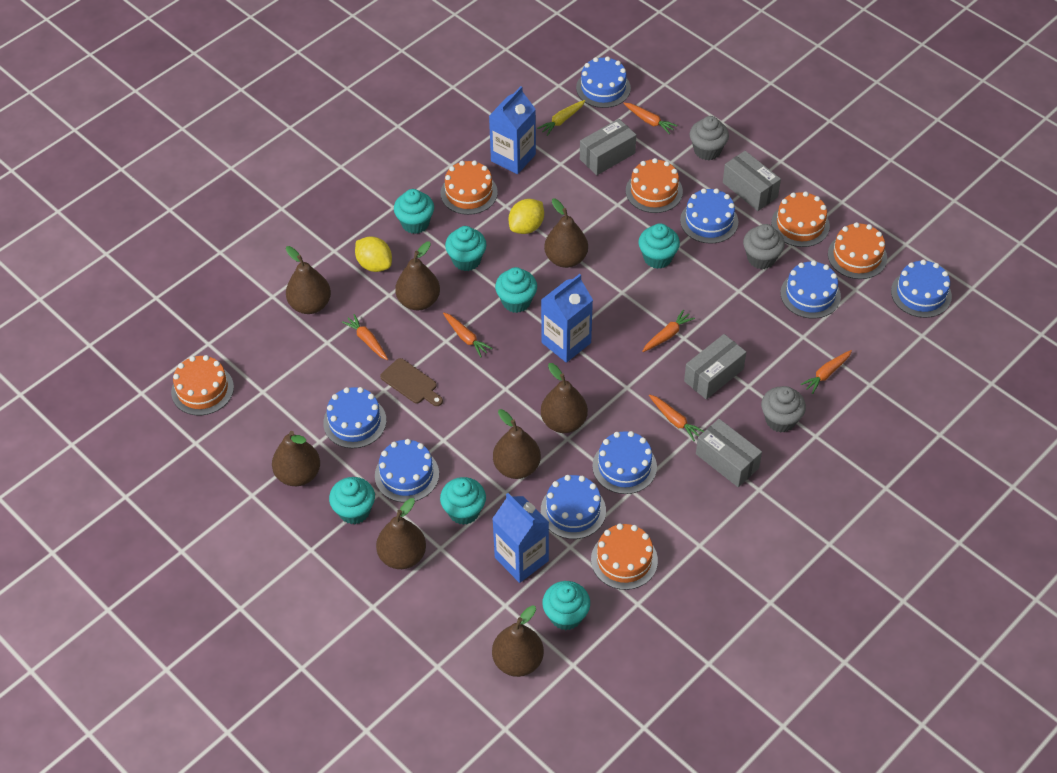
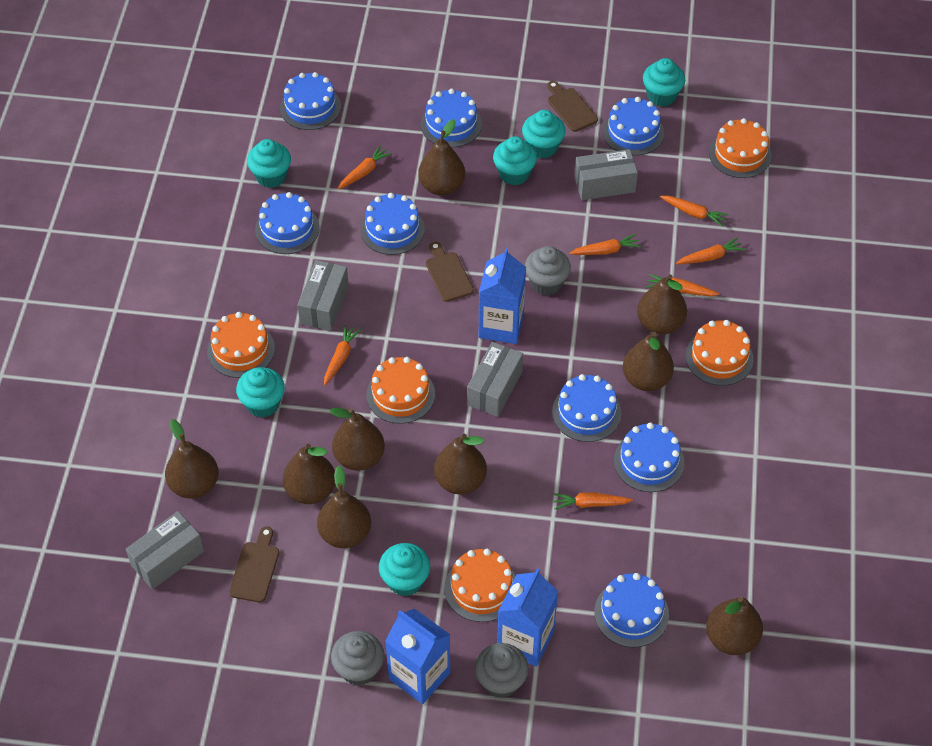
brown cutting board: 1 -> 3
brown pear: 8 -> 9
orange cake: 6 -> 5
orange carrot: 6 -> 7
turquoise cupcake: 7 -> 6
yellow carrot: 1 -> 0
yellow lemon: 2 -> 0

